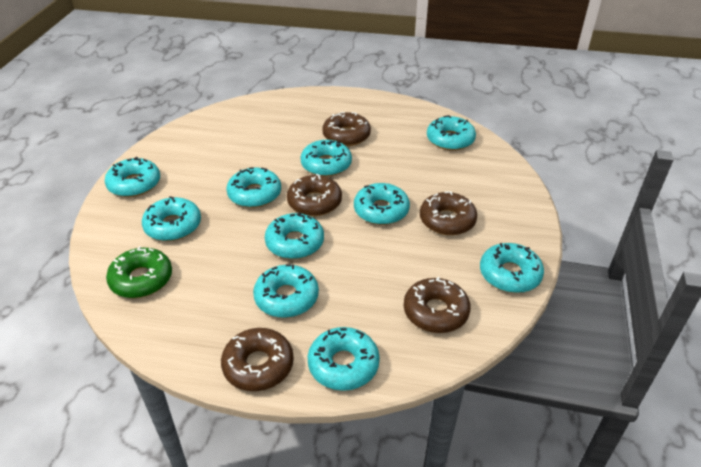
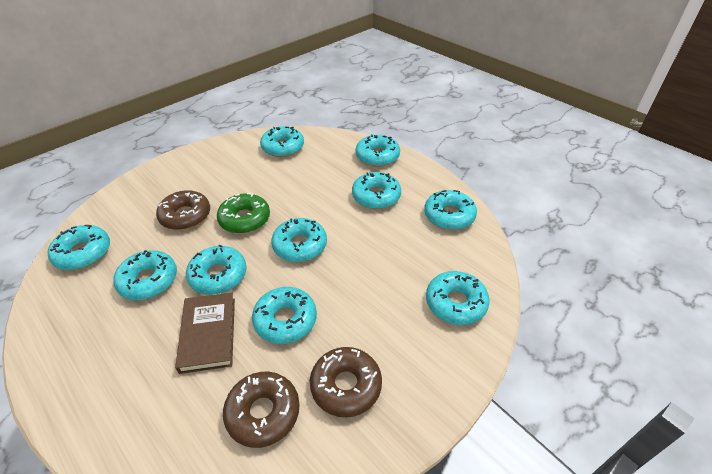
brown book: 0 -> 1
brown donut: 5 -> 3

